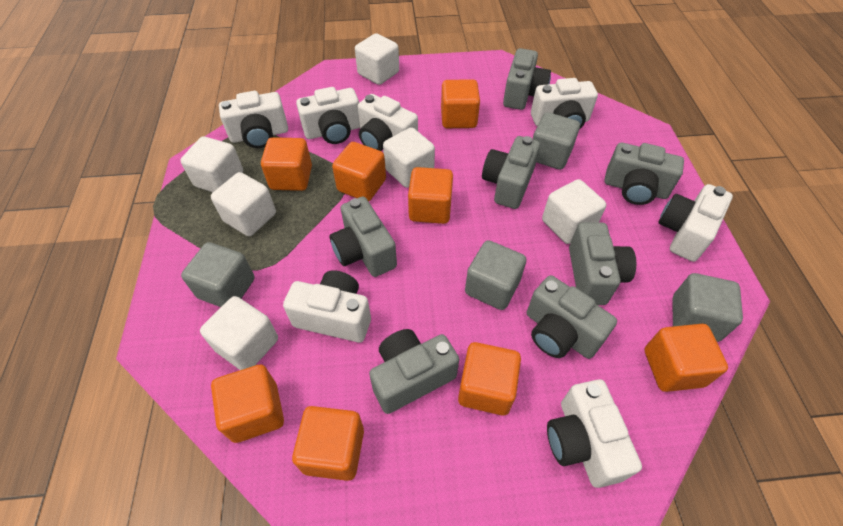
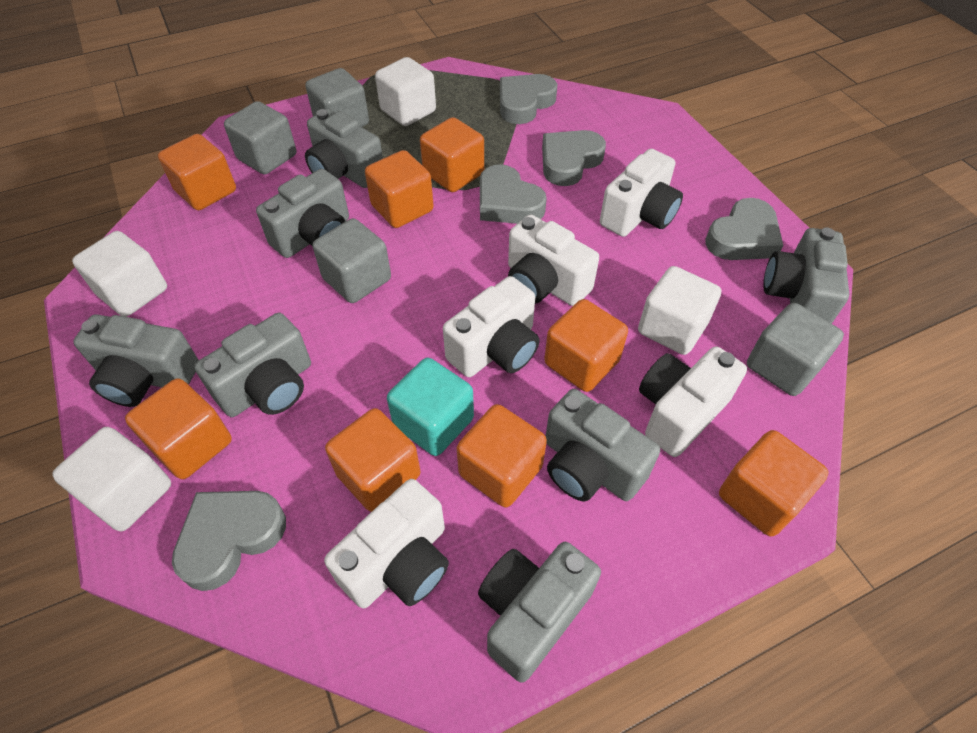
grey heart: 0 -> 5
turquoise cube: 0 -> 1
white camera: 7 -> 5
white cube: 6 -> 4

